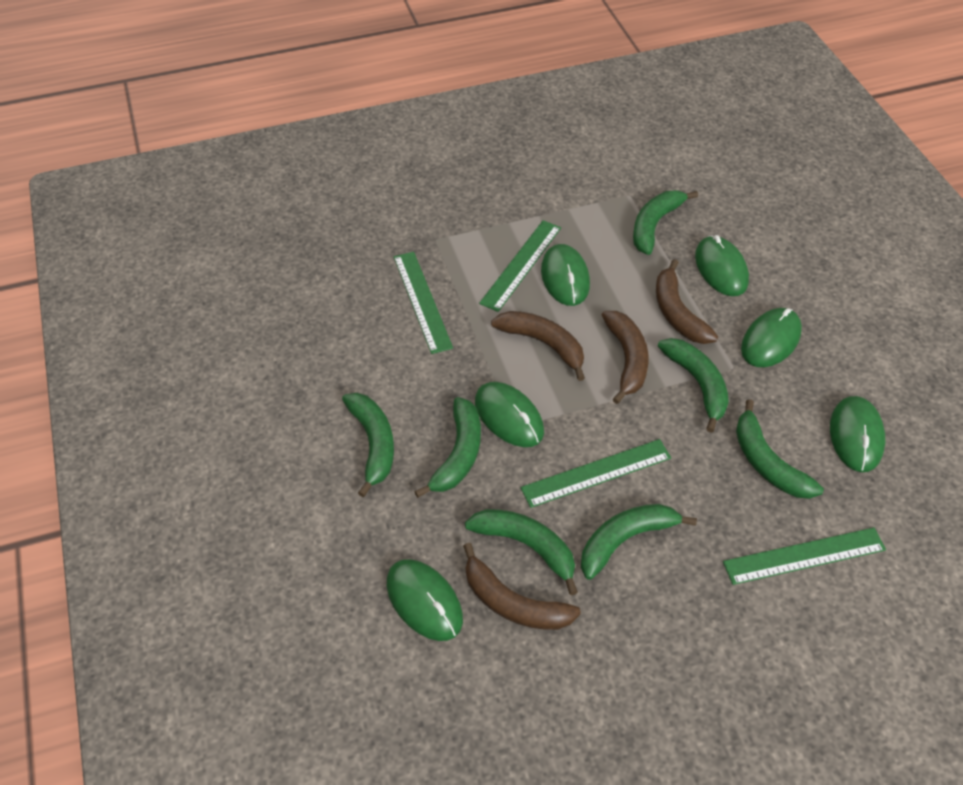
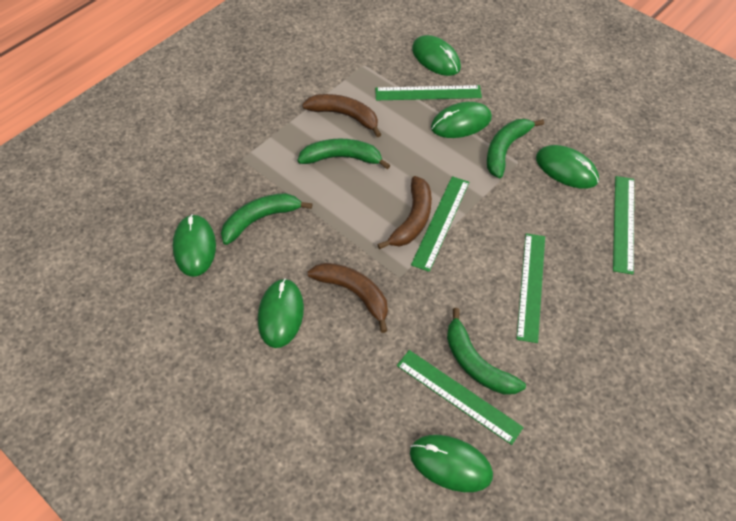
brown banana: 4 -> 3
green banana: 7 -> 4
green ruler: 4 -> 5

